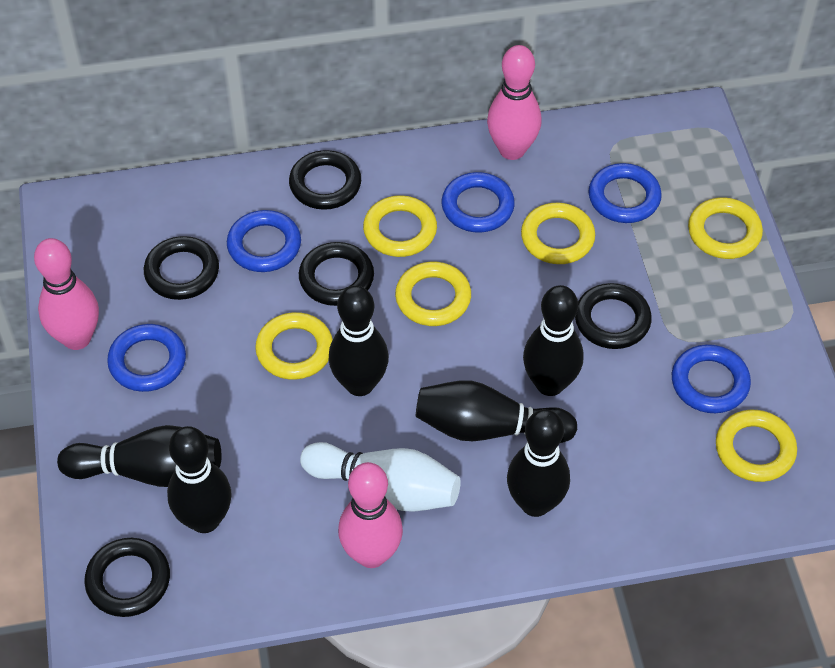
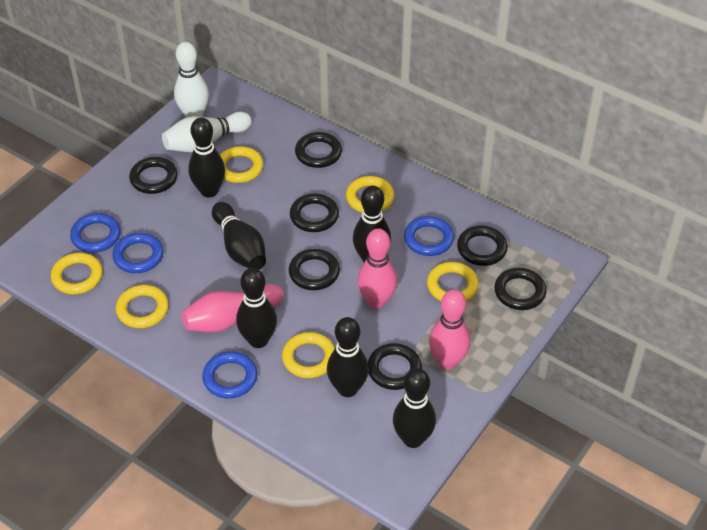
black ring: 5 -> 7
blue ring: 5 -> 4
white bowling pin: 1 -> 2

